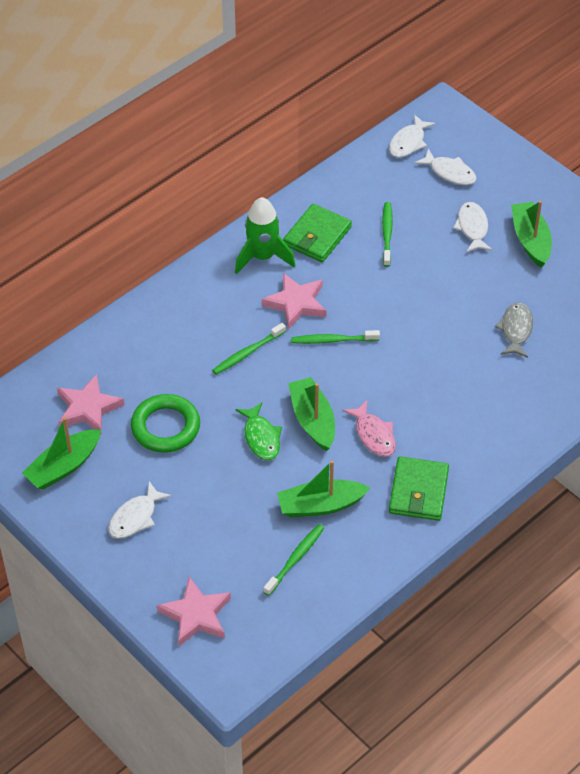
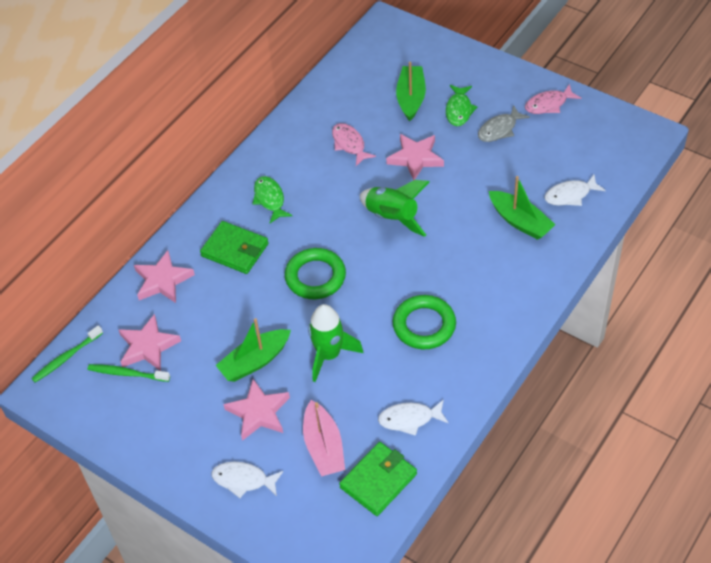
green boat: 4 -> 3
green fish: 1 -> 2
green ring: 1 -> 2
green rocket: 1 -> 2
green toothbrush: 4 -> 2
pink boat: 0 -> 1
pink fish: 1 -> 2
pink star: 3 -> 4
white fish: 4 -> 3

